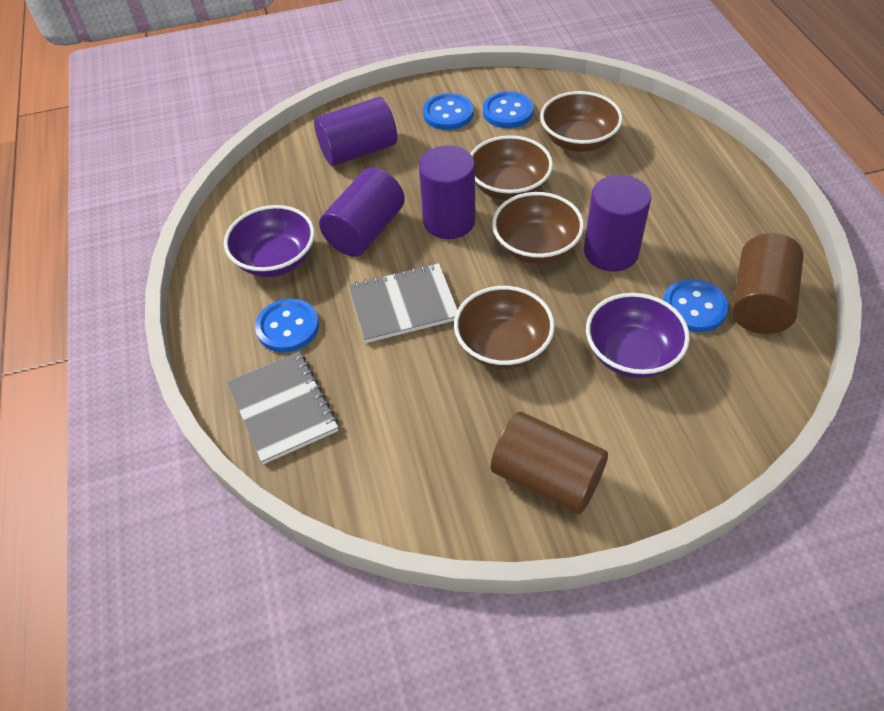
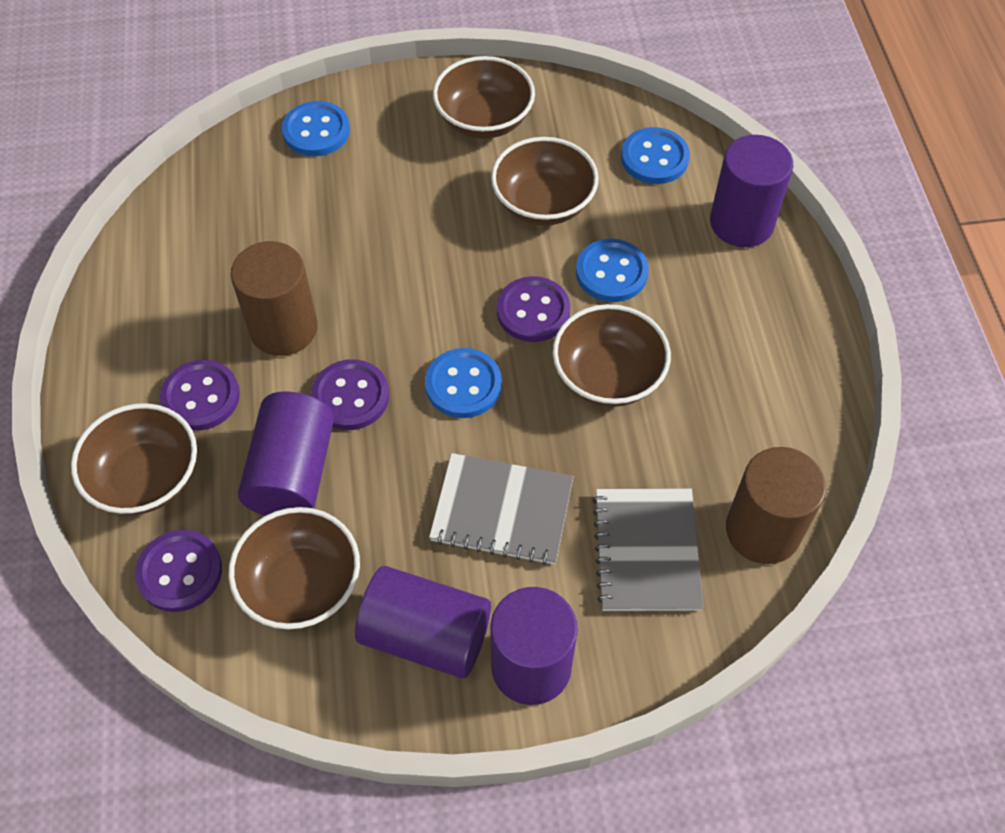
brown bowl: 4 -> 5
purple bowl: 2 -> 0
purple button: 0 -> 4

